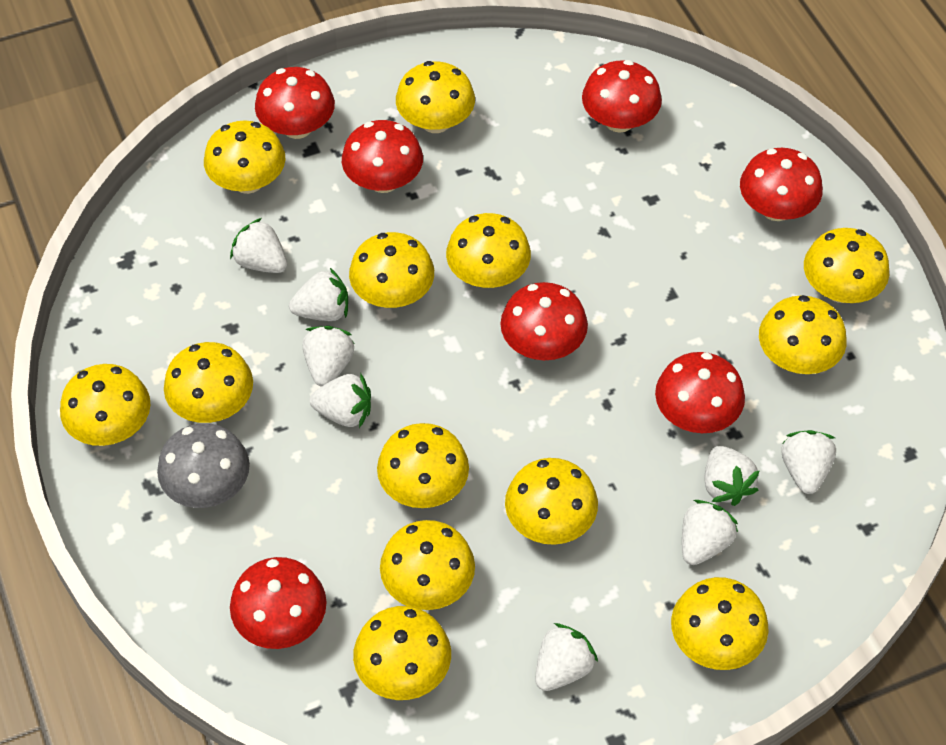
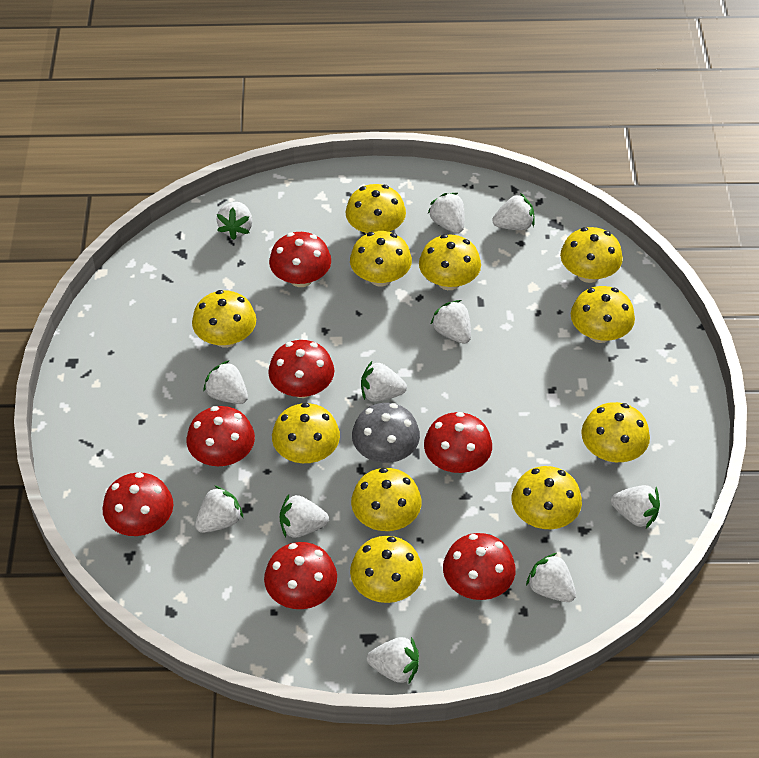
white strawberry: 8 -> 11
yellow mushroom: 13 -> 11

